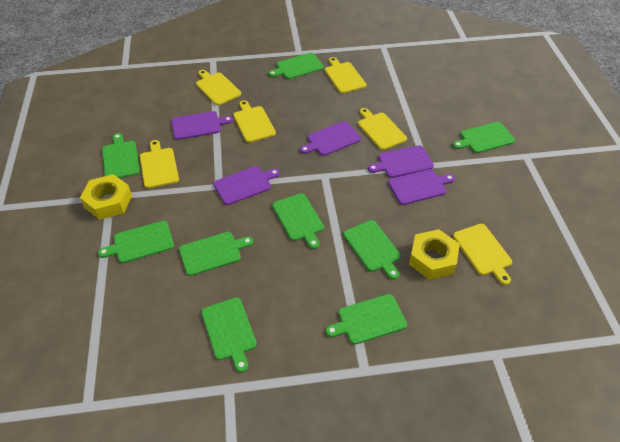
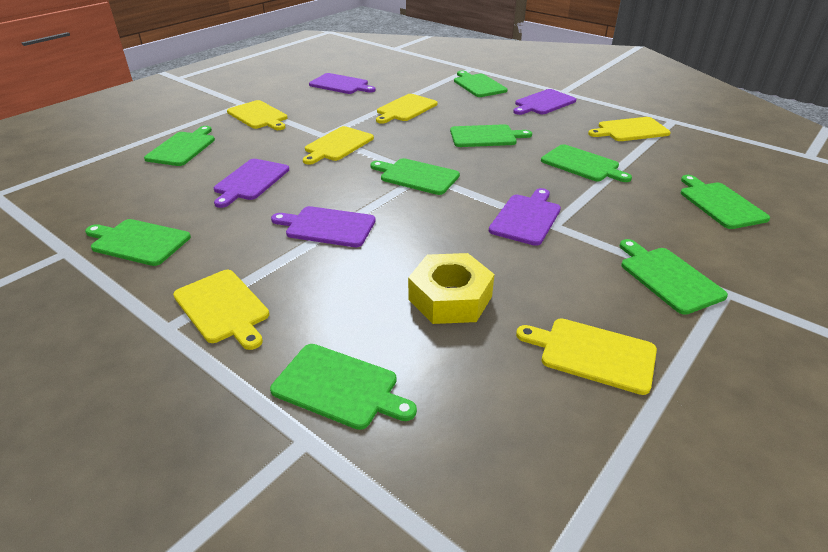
yellow nut: 2 -> 1

